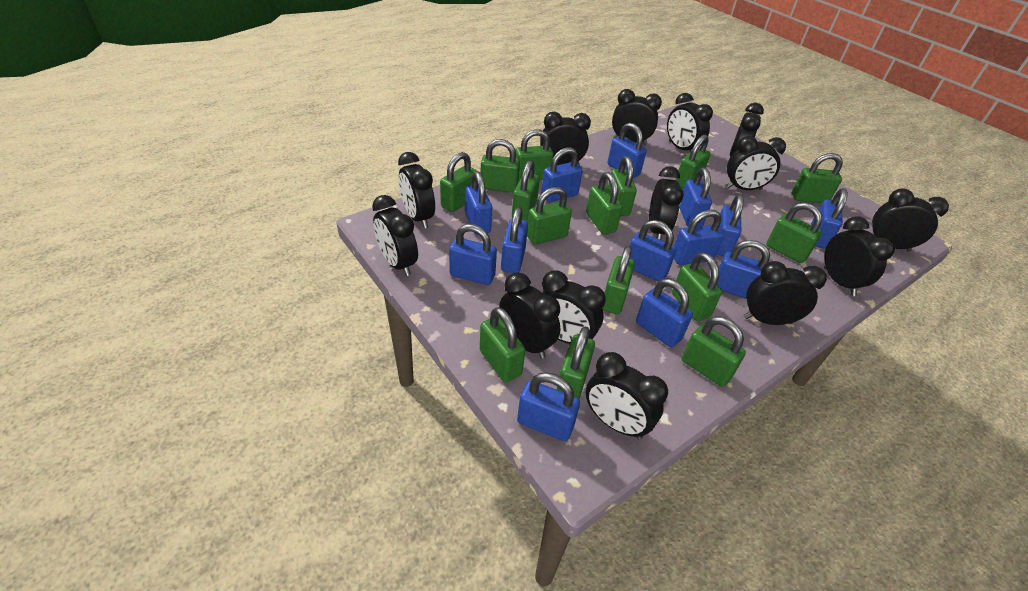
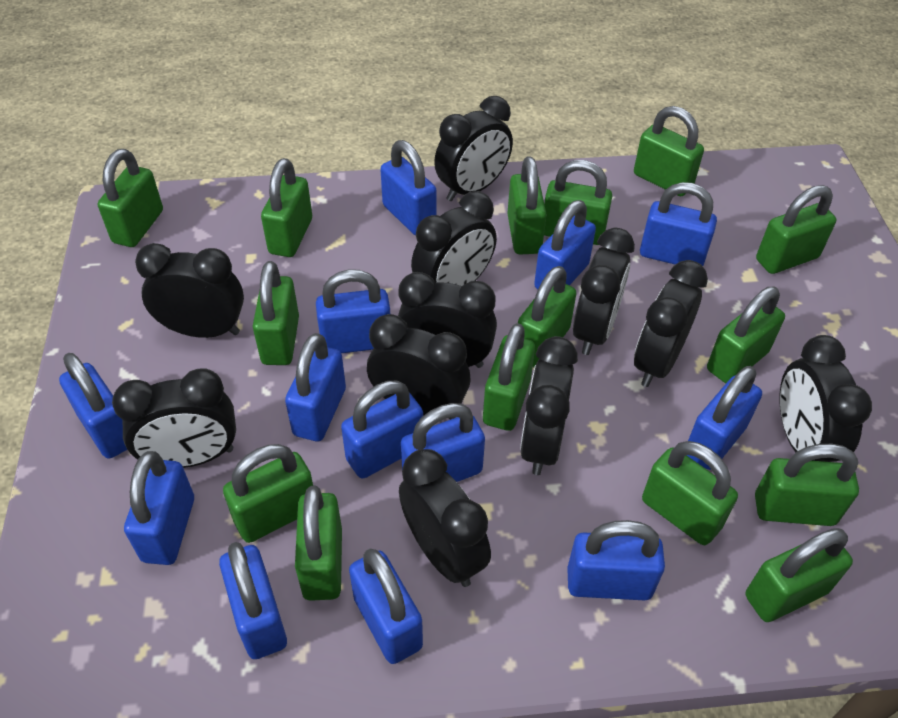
black clock: 14 -> 11

